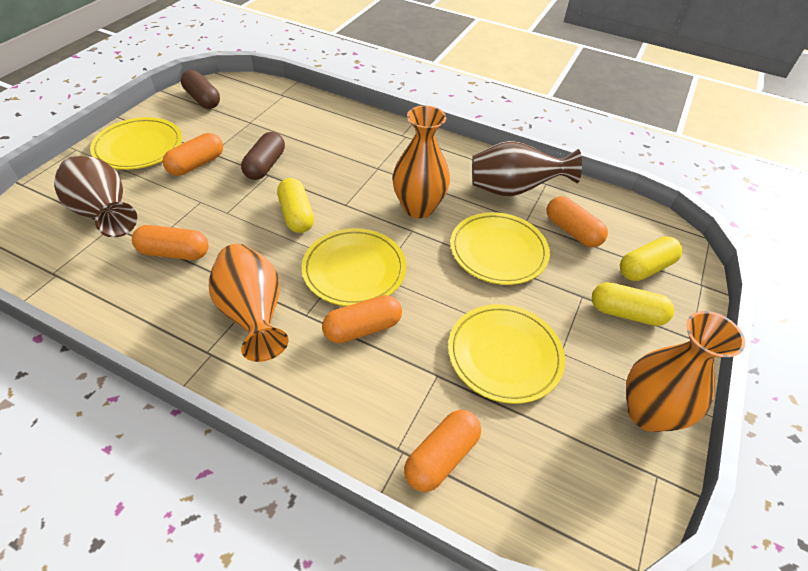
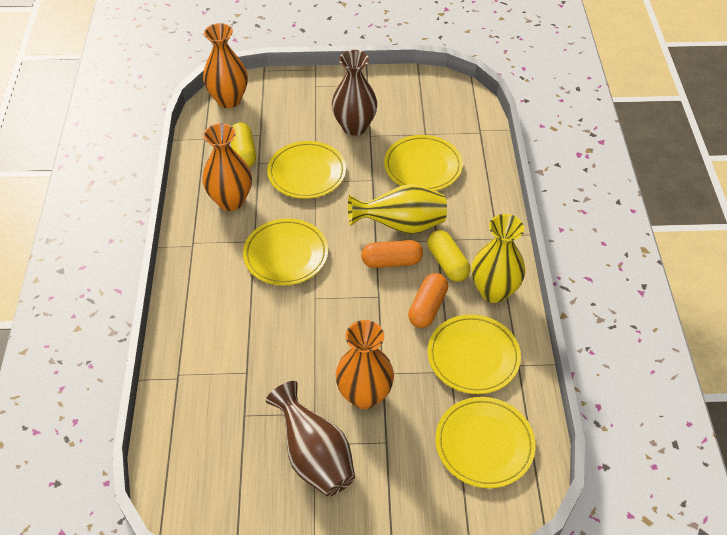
brown capsule: 2 -> 0
orange capsule: 5 -> 2
yellow capsule: 3 -> 2
yellow plate: 4 -> 5
yellow vase: 0 -> 2

